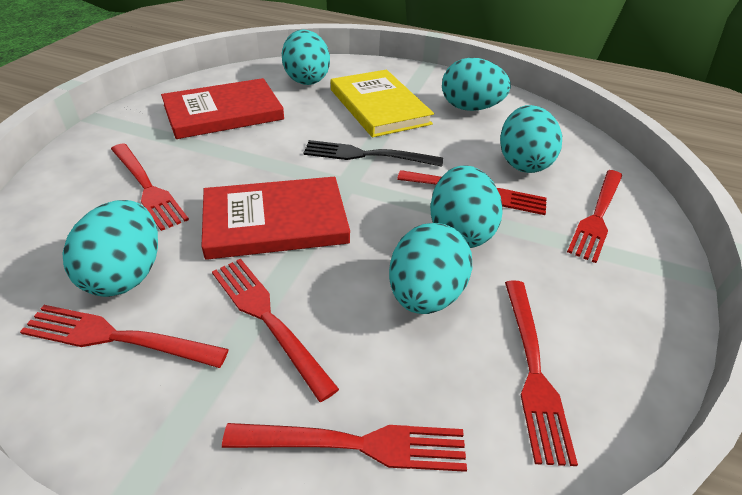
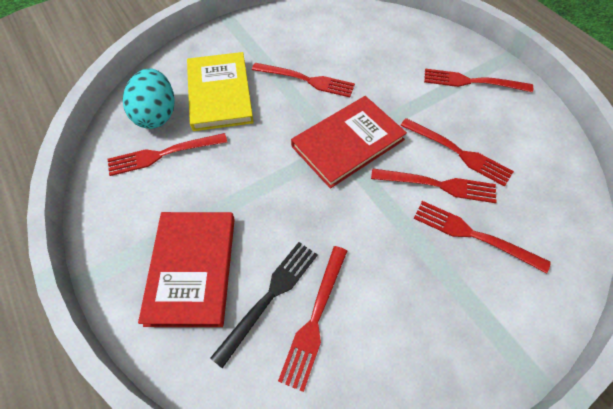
turquoise egg: 6 -> 1

